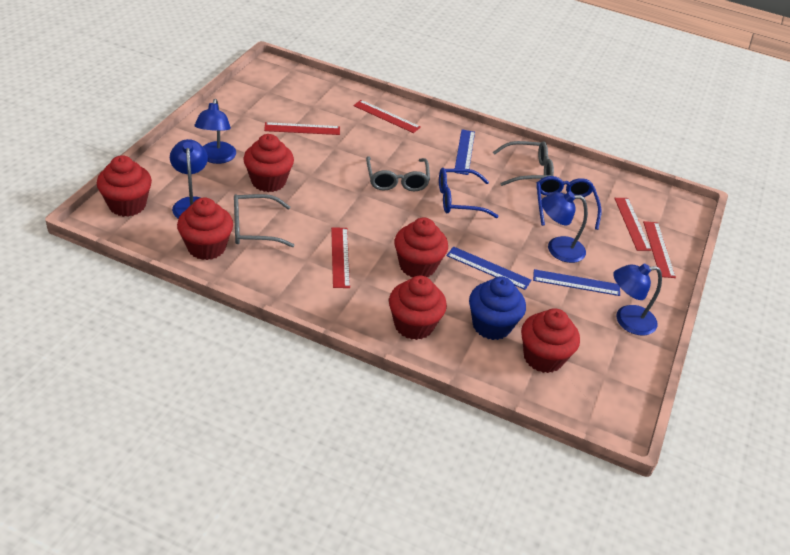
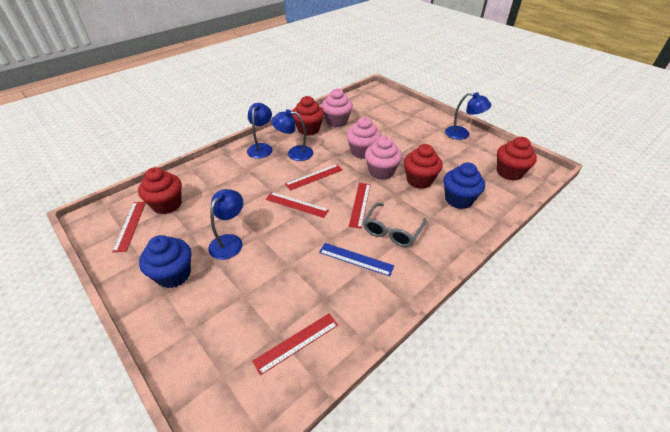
blue cupcake: 1 -> 2
blue glasses: 2 -> 0
blue ruler: 3 -> 1
grey glasses: 3 -> 1
pink cupcake: 0 -> 3
red cupcake: 6 -> 4

